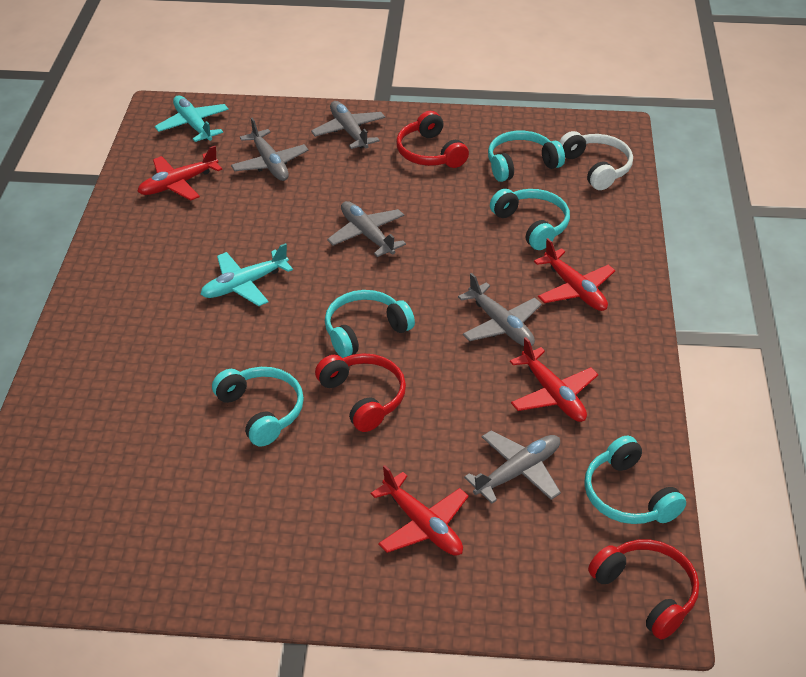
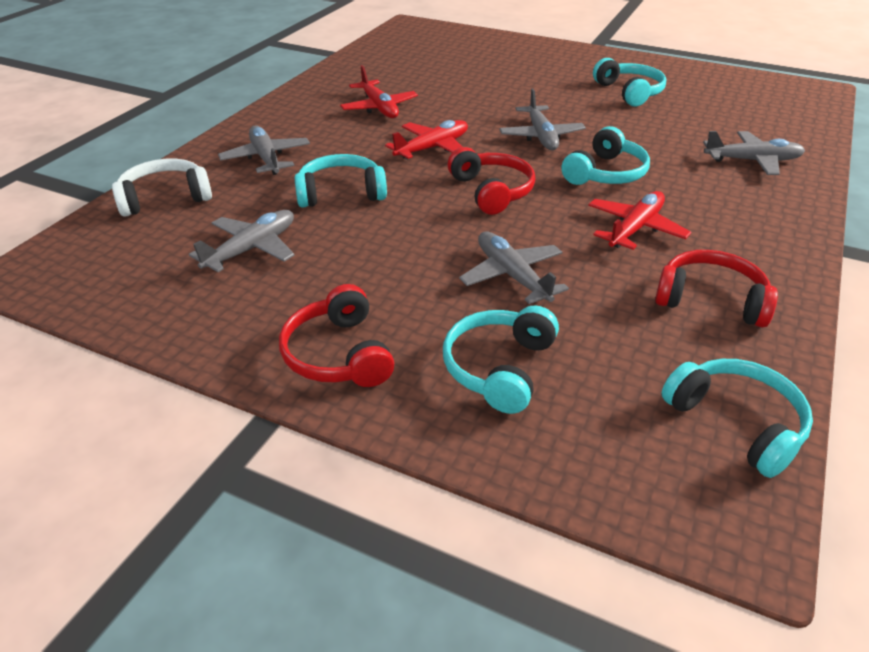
red plane: 4 -> 3
turquoise plane: 2 -> 0

